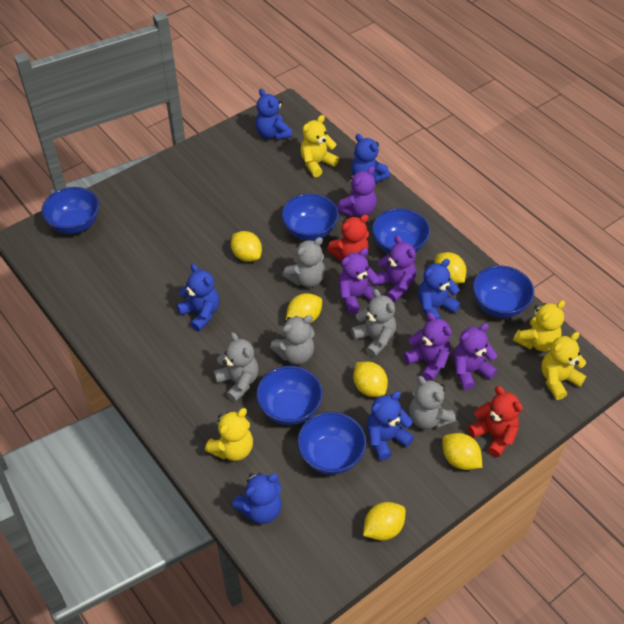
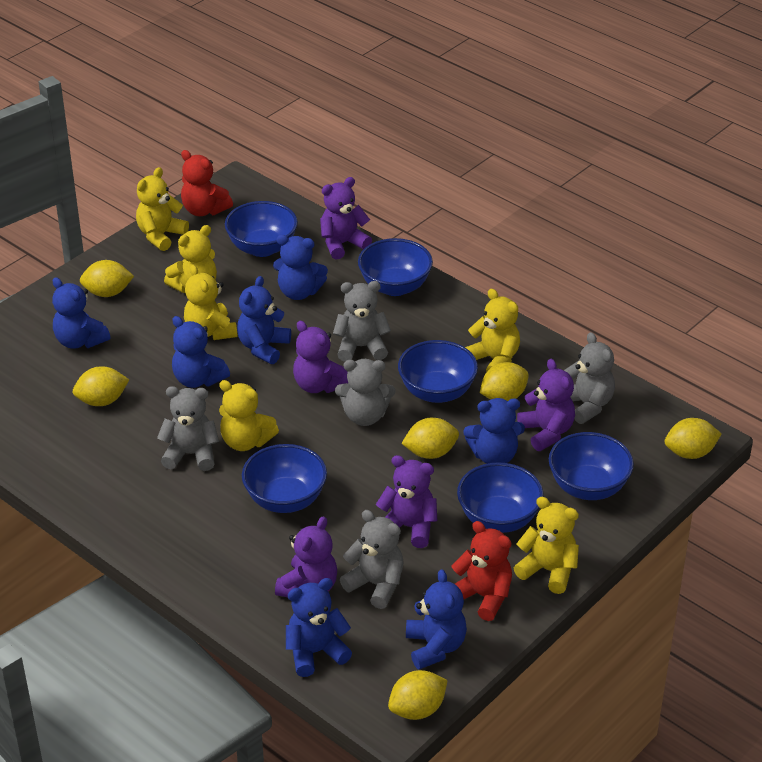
blue teddy bear: 6 -> 7
yellow teddy bear: 4 -> 6

